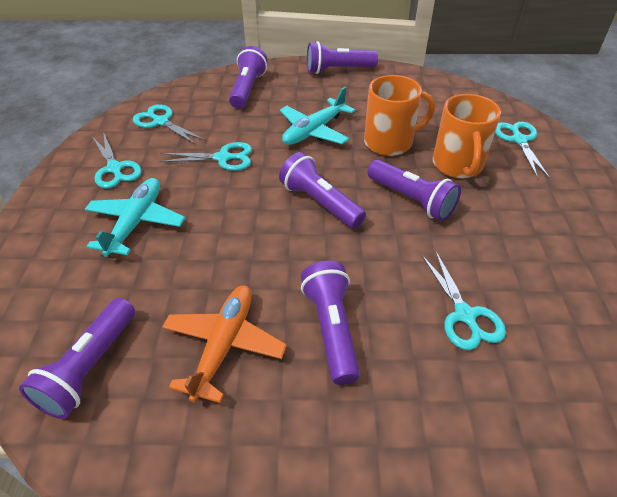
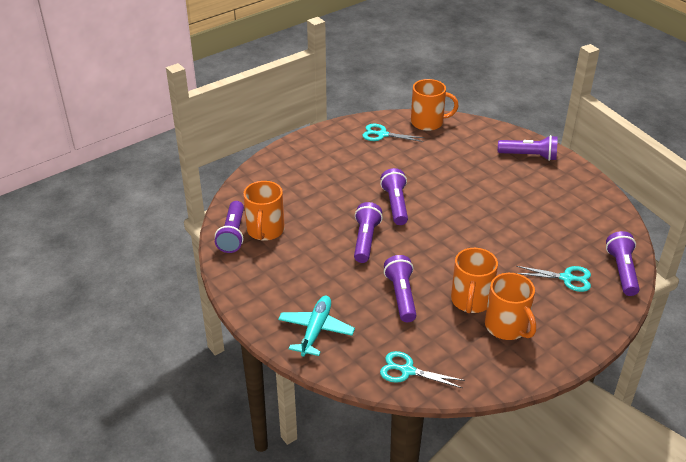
orange mug: 2 -> 4
orange plane: 1 -> 0
turquoise plane: 2 -> 1
turquoise scissors: 5 -> 3

